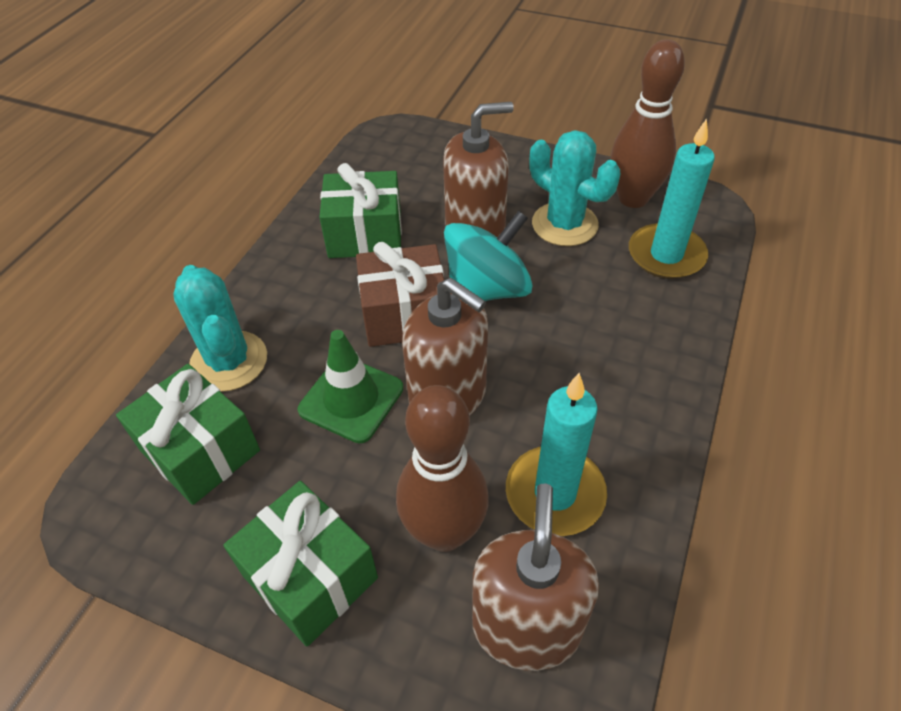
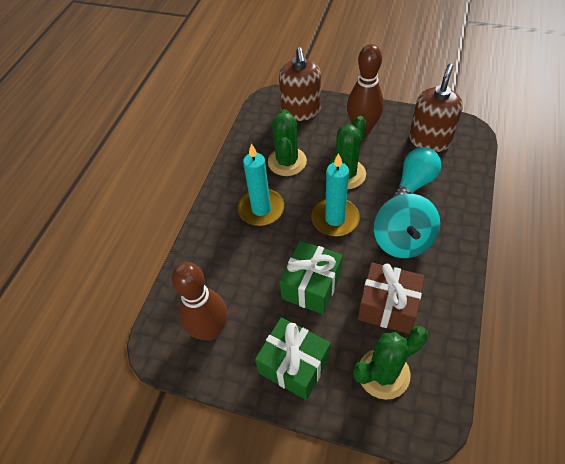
brown soap dispenser: 3 -> 2
green cactus: 0 -> 3
green gift: 3 -> 2
green traffic cone: 1 -> 0
turquoise cactus: 2 -> 0
turquoise light bulb: 0 -> 1

